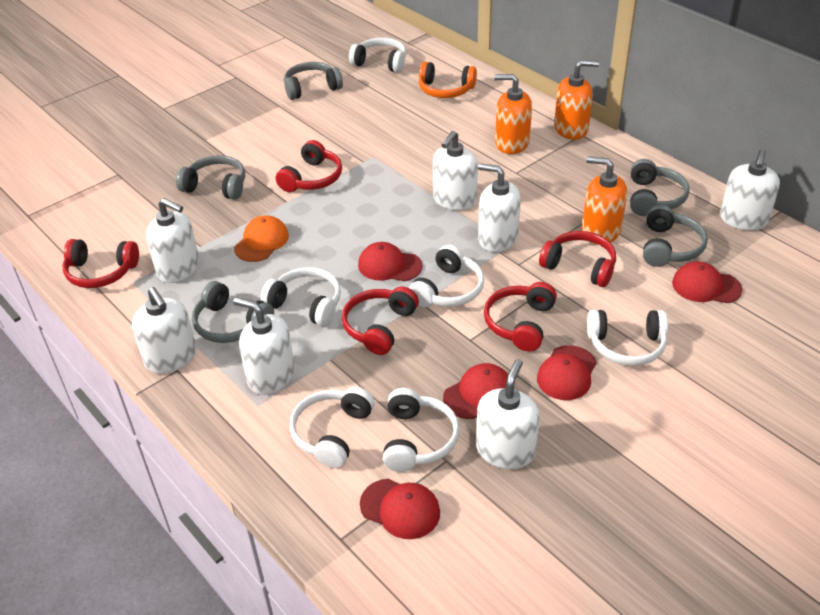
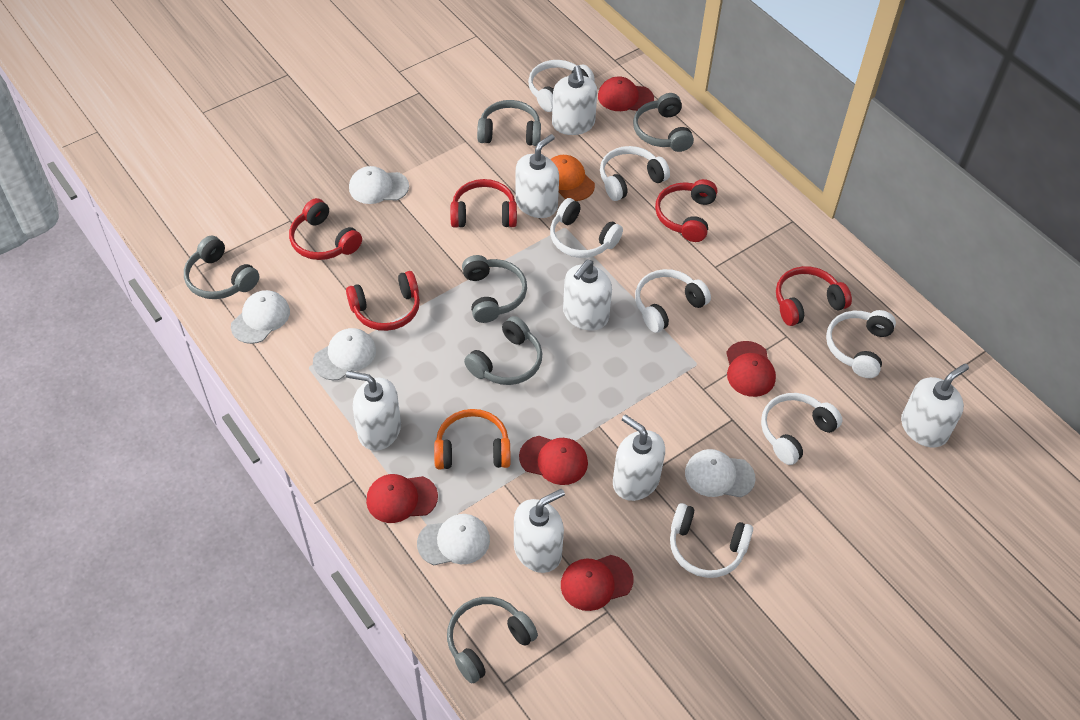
grey headphones: 5 -> 6
orange soap dispenser: 3 -> 0
white cap: 0 -> 5
white headphones: 6 -> 7

